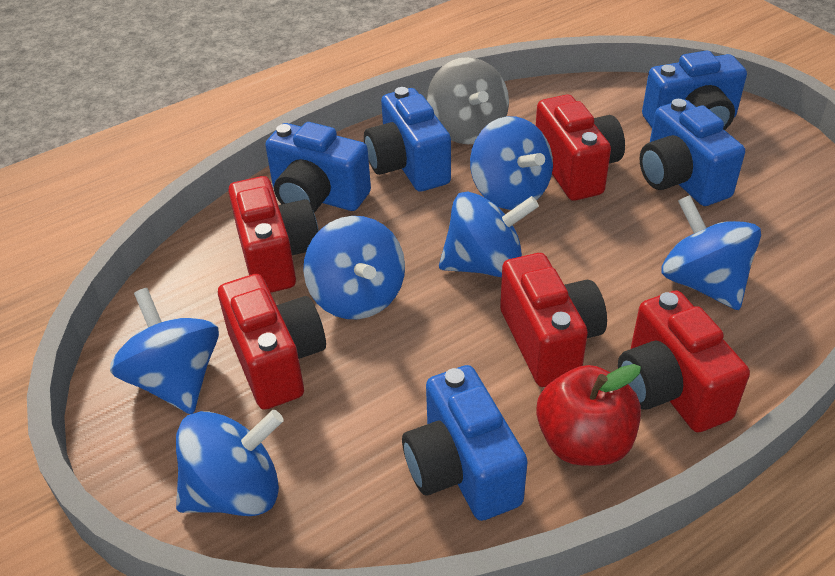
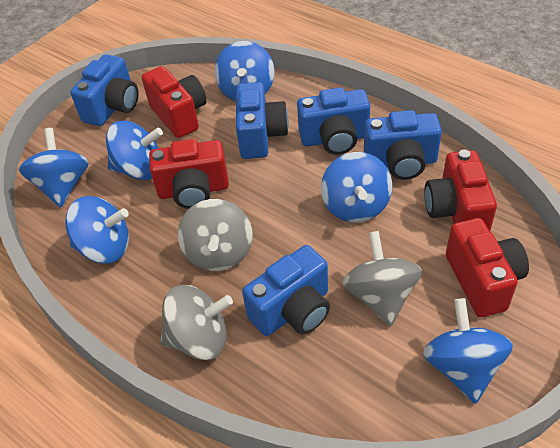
grey spinning top: 1 -> 3
red apple: 1 -> 0
red camera: 5 -> 4

